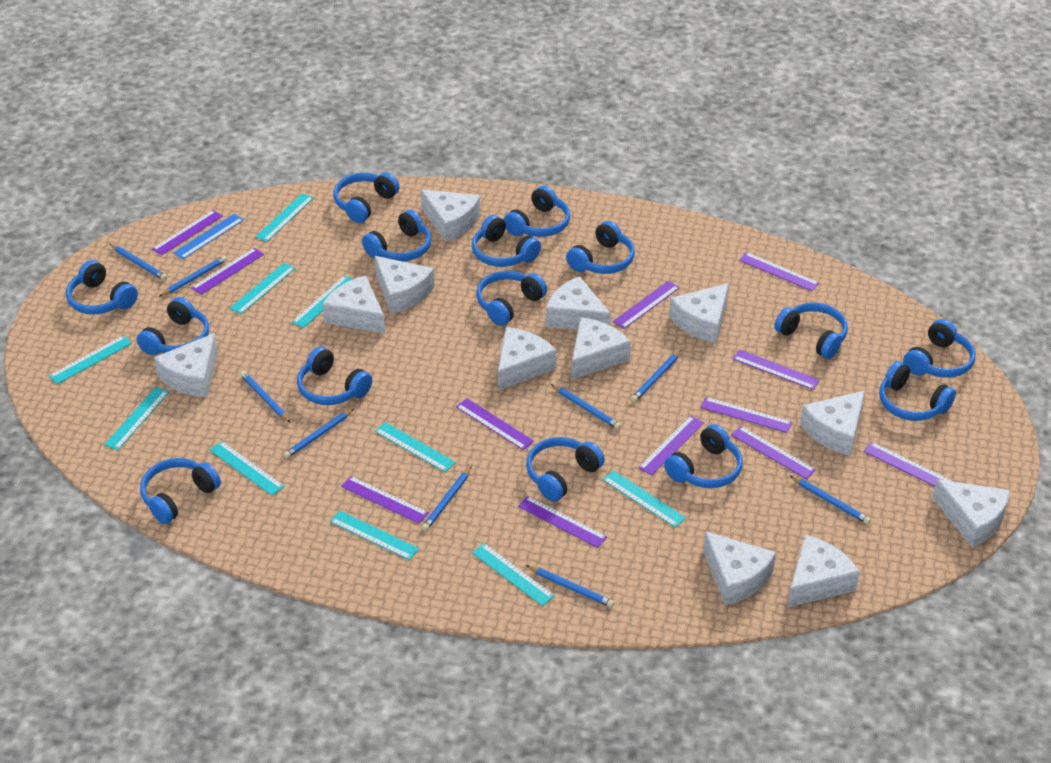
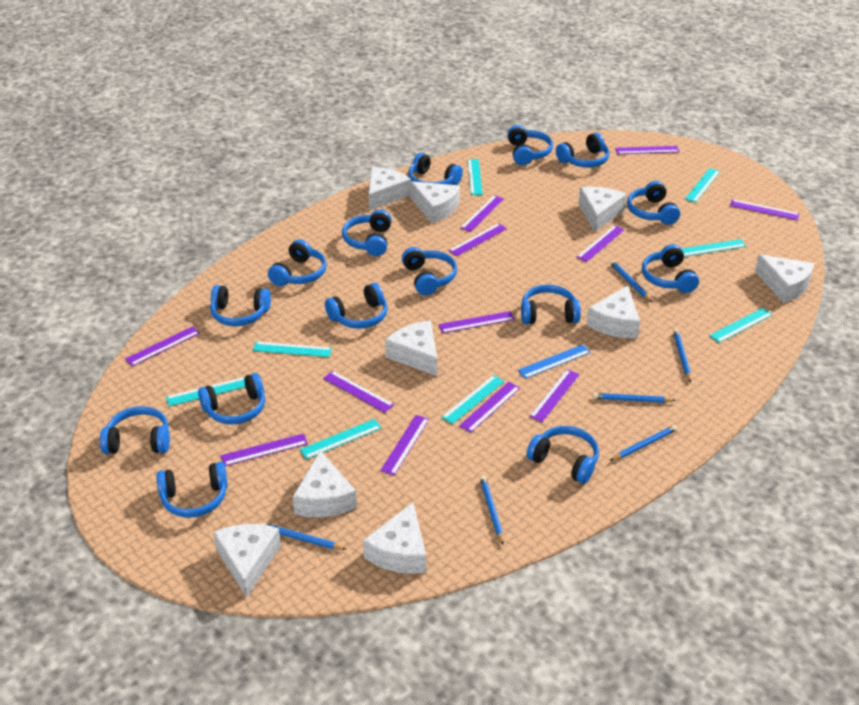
blue pencil: 9 -> 6
turquoise ruler: 10 -> 8
white cheese: 12 -> 9

